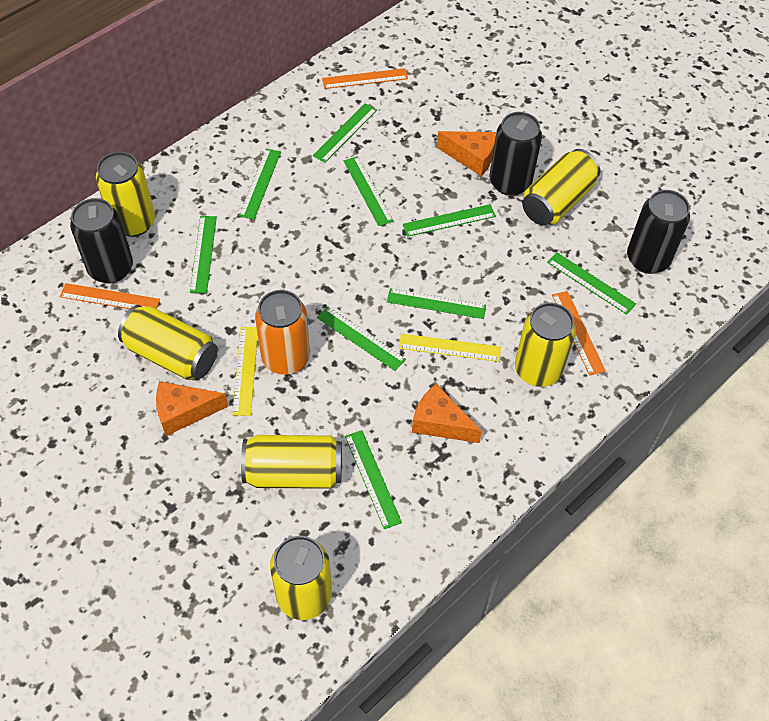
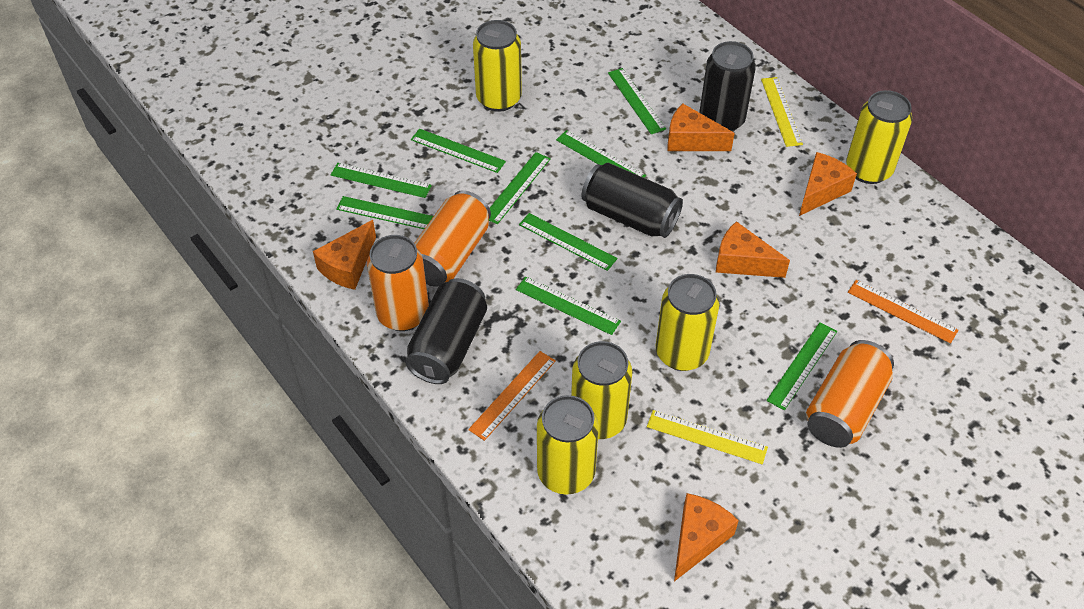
orange can: 1 -> 3
orange cheese: 3 -> 5
orange ruler: 3 -> 2
yellow can: 6 -> 5

